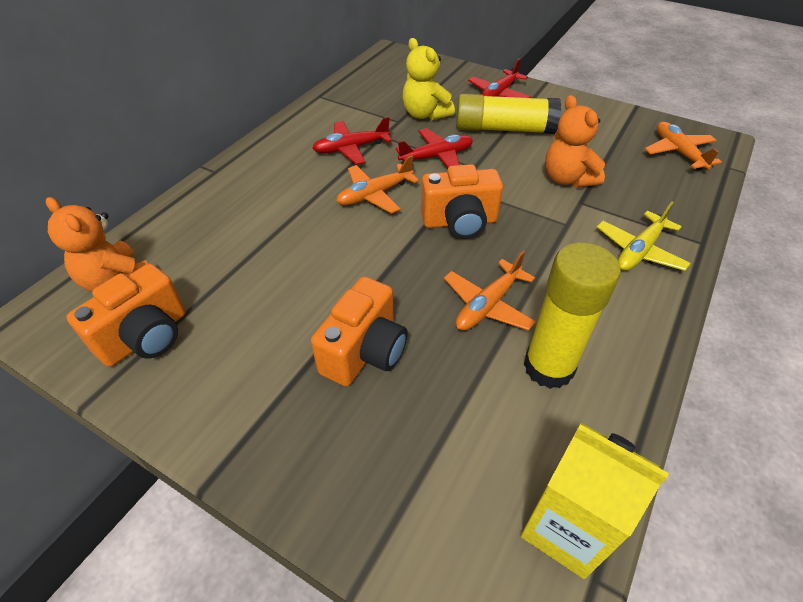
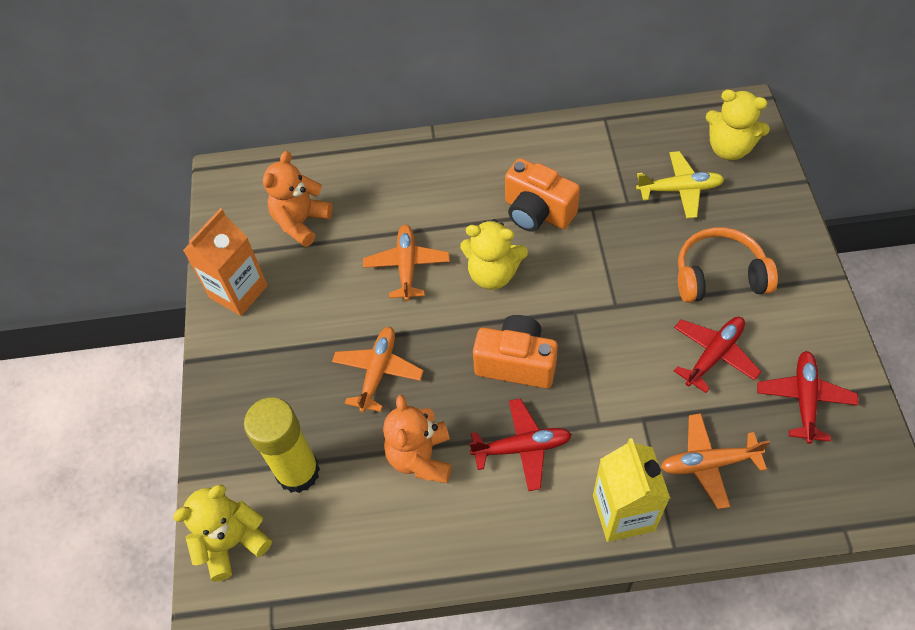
orange camera: 3 -> 2
orange carton: 0 -> 1
orange headphones: 0 -> 1
yellow glue stick: 2 -> 1
yellow teddy bear: 1 -> 3

